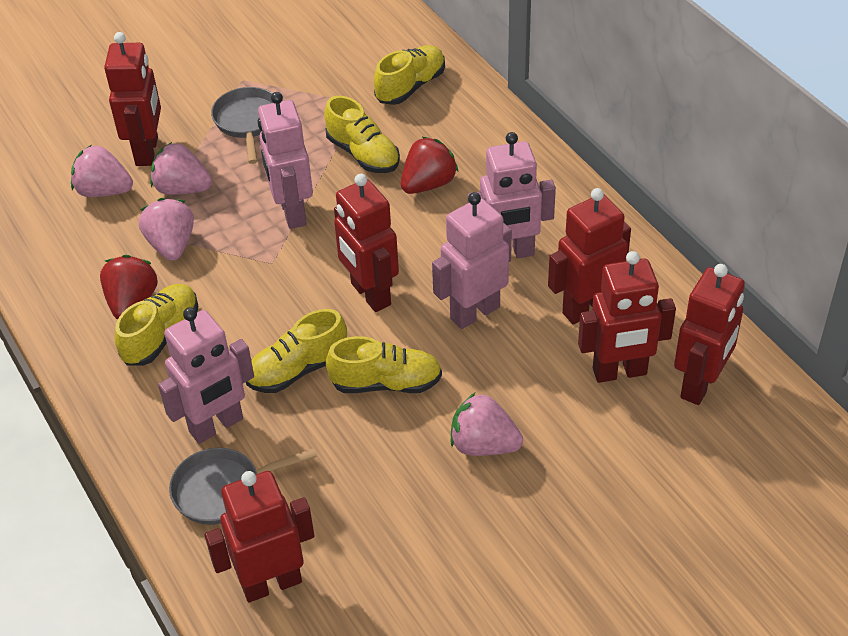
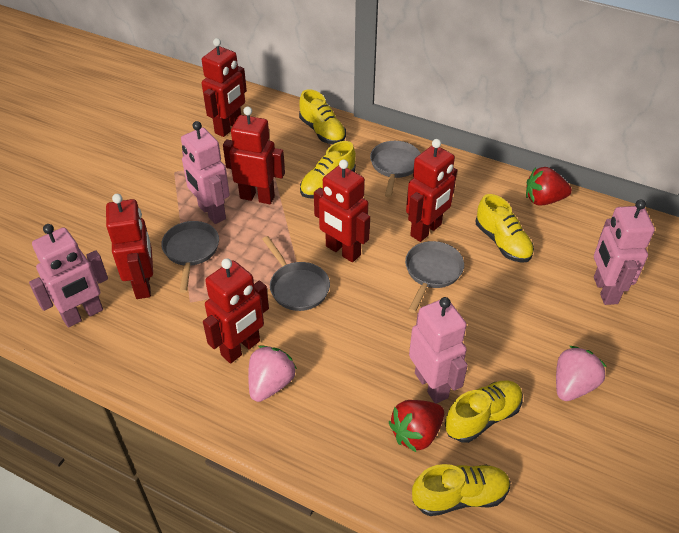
grey pan: 2 -> 4
pink strawberry: 4 -> 2

